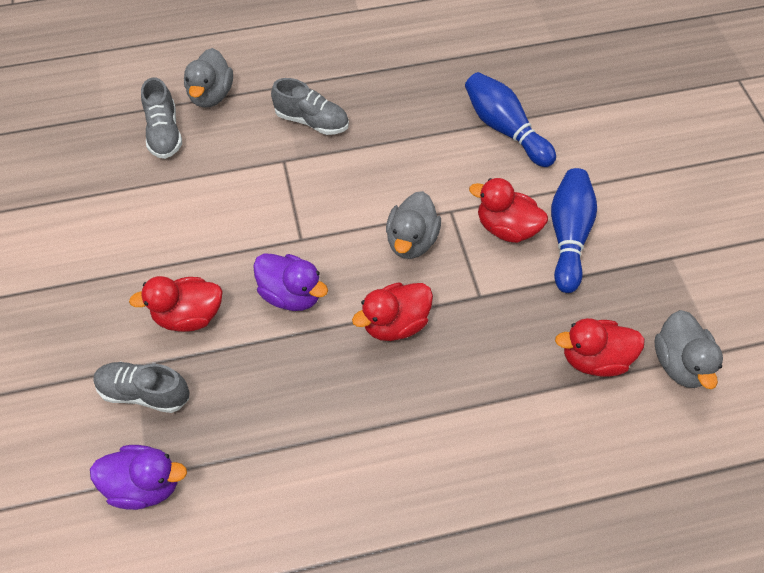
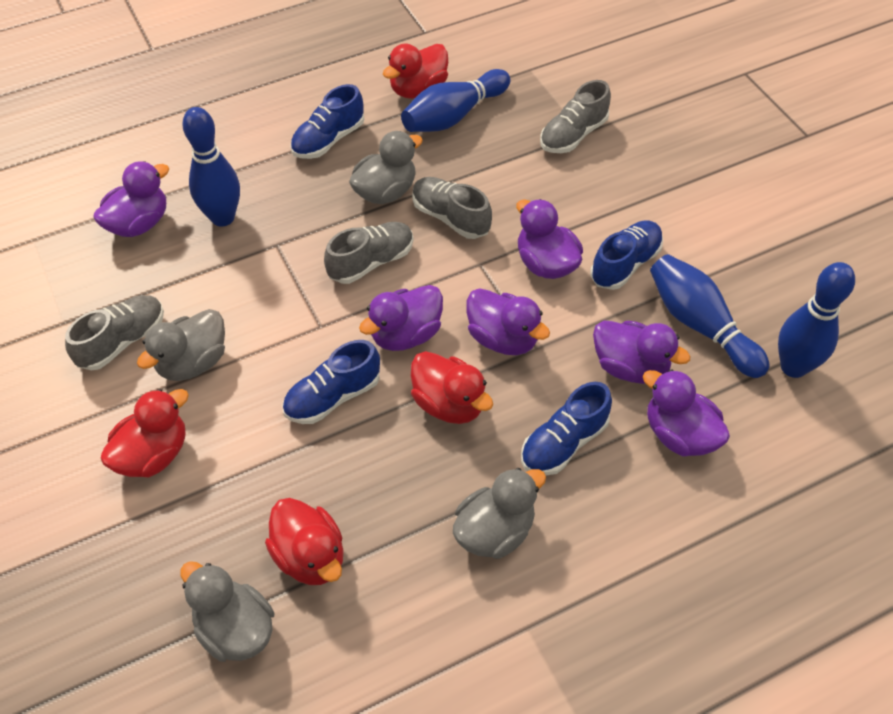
blue bowling pin: 2 -> 4
blue shoe: 0 -> 4
grey duck: 3 -> 4
grey shoe: 3 -> 4
purple duck: 2 -> 6

